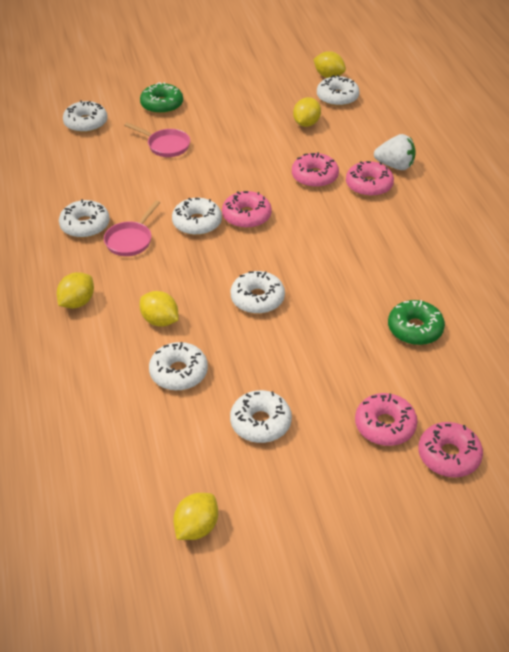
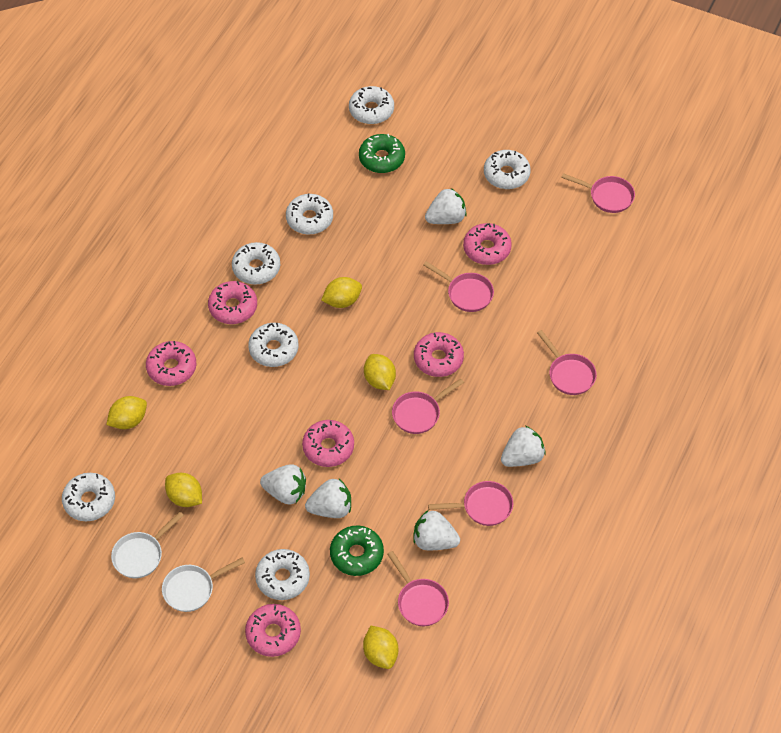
pink donut: 5 -> 6
pink pan: 2 -> 6
white pan: 0 -> 2
white strawberry: 1 -> 5

